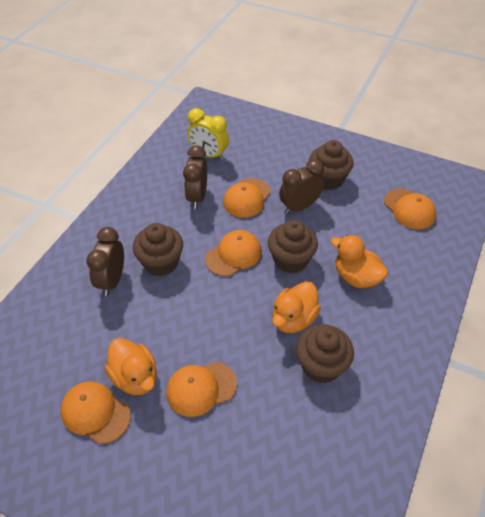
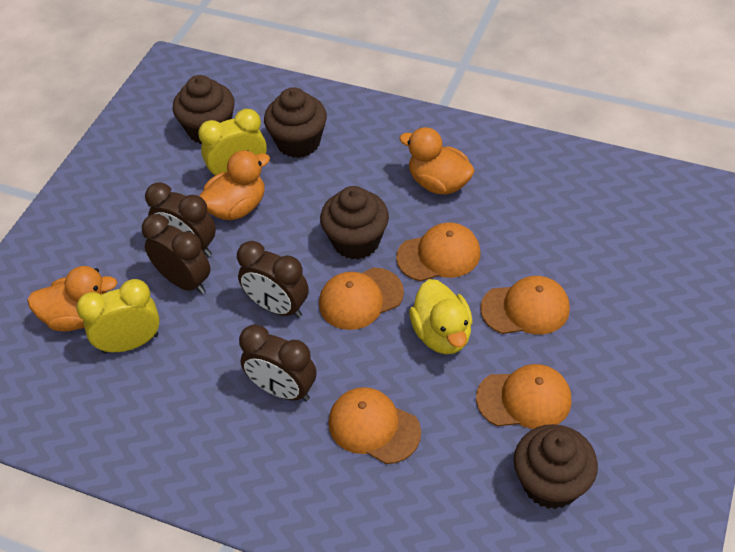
brown clock: 3 -> 4
yellow clock: 1 -> 2
yellow duck: 0 -> 1

